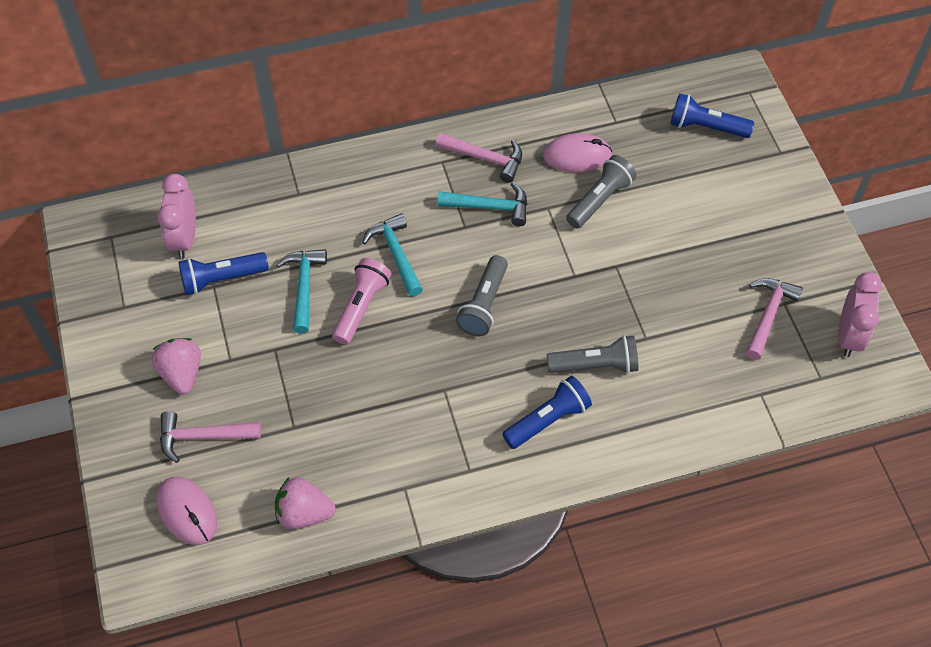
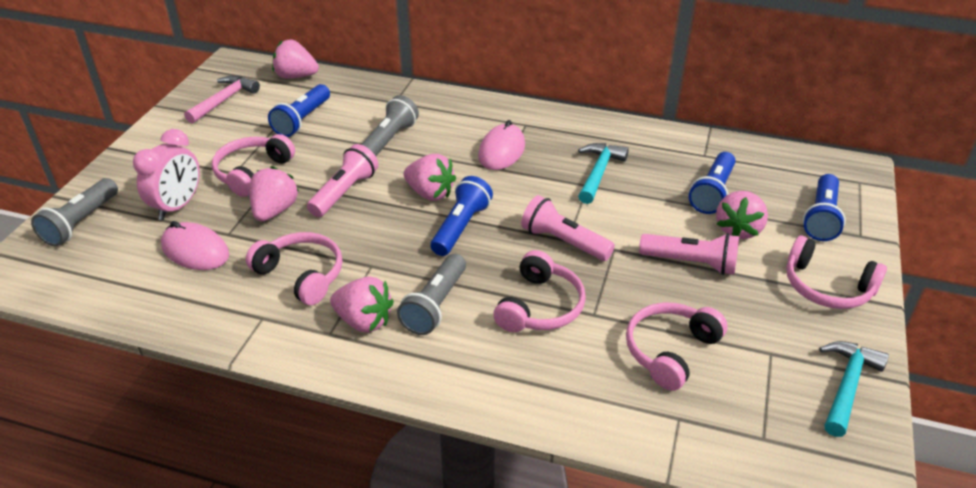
blue flashlight: 3 -> 4
pink clock: 2 -> 1
pink flashlight: 1 -> 3
pink hammer: 3 -> 1
pink headphones: 0 -> 5
pink strawberry: 2 -> 5
turquoise hammer: 3 -> 2

